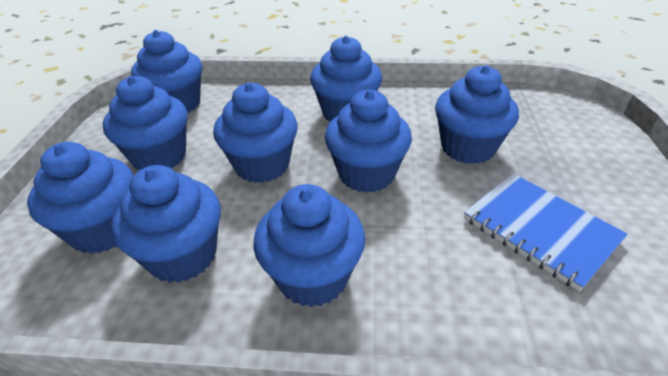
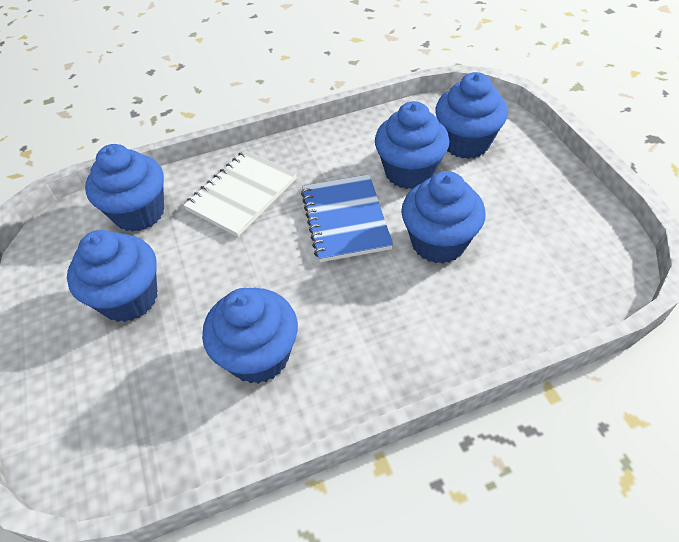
blue cupcake: 9 -> 6
white notebook: 0 -> 1

